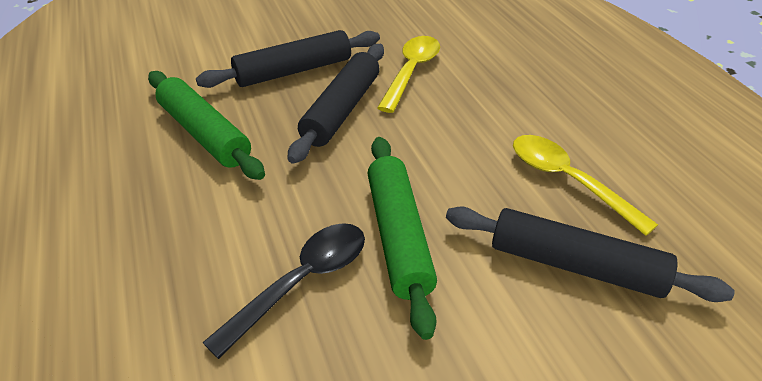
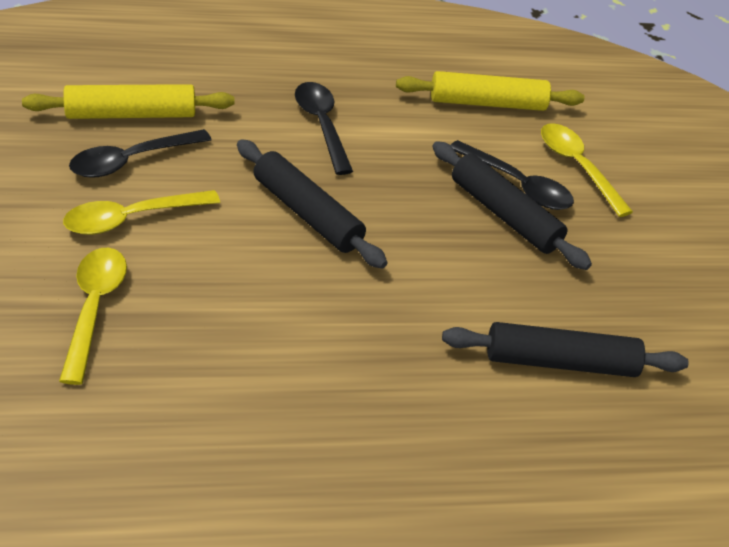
black spoon: 1 -> 3
green rolling pin: 2 -> 0
yellow rolling pin: 0 -> 2
yellow spoon: 2 -> 3

